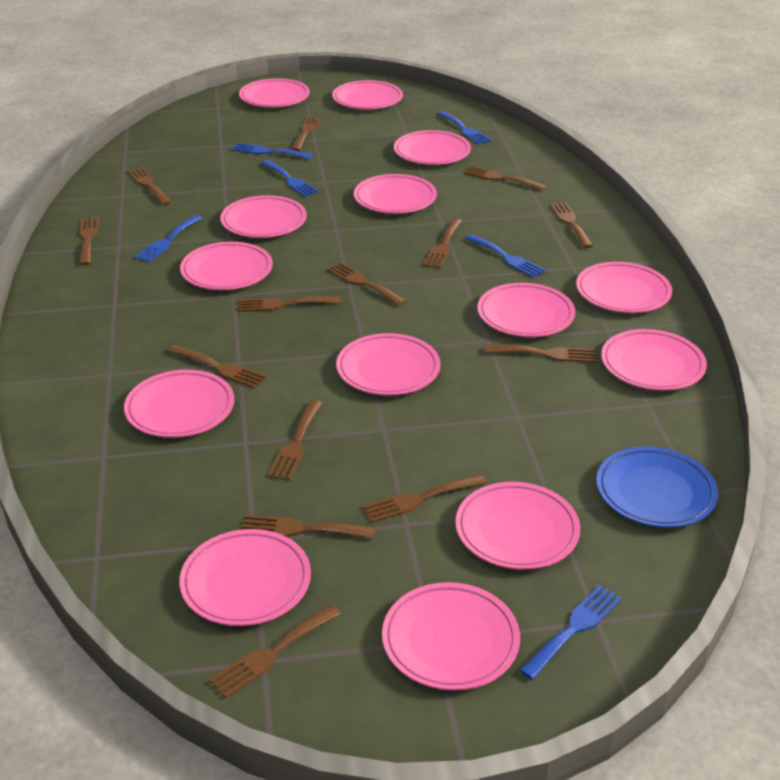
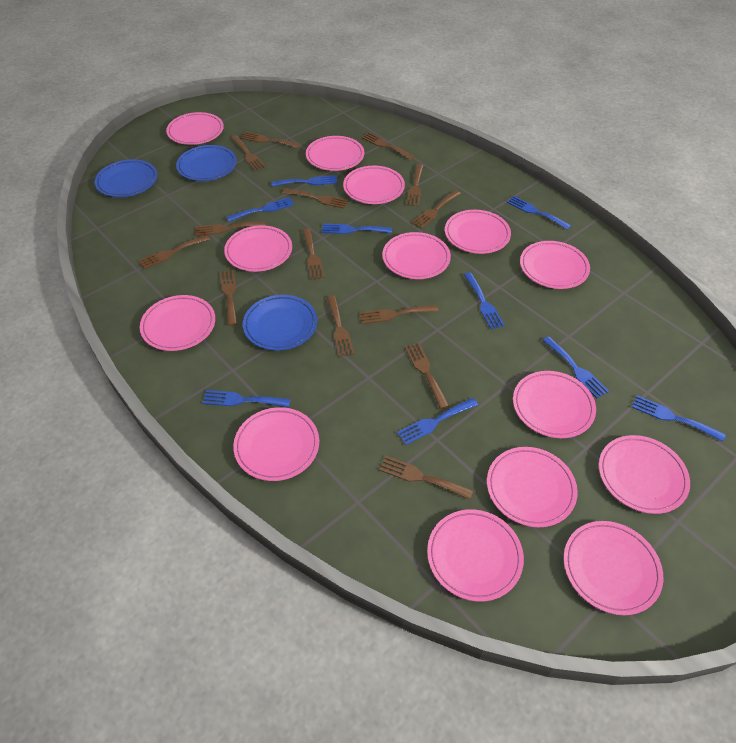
blue fork: 6 -> 9
blue plate: 1 -> 3

